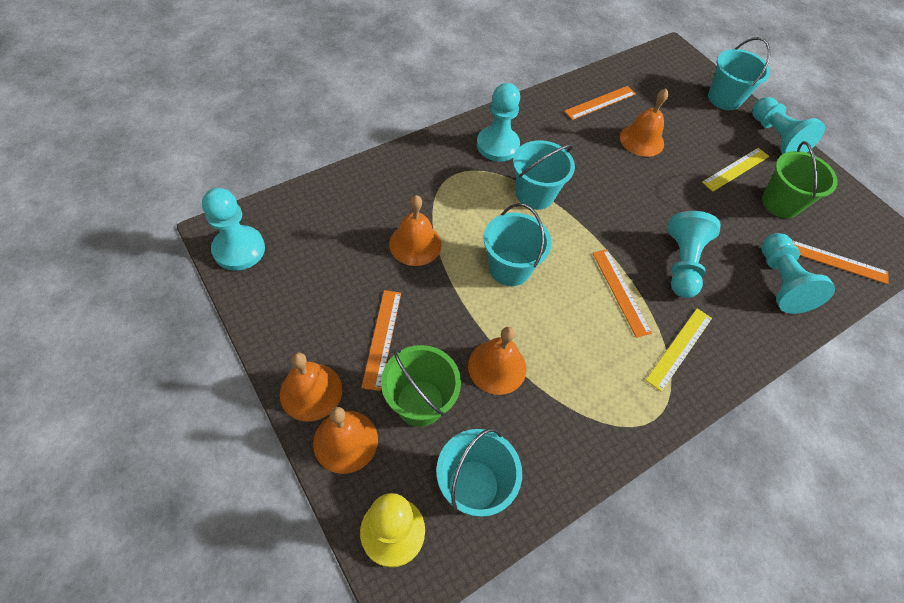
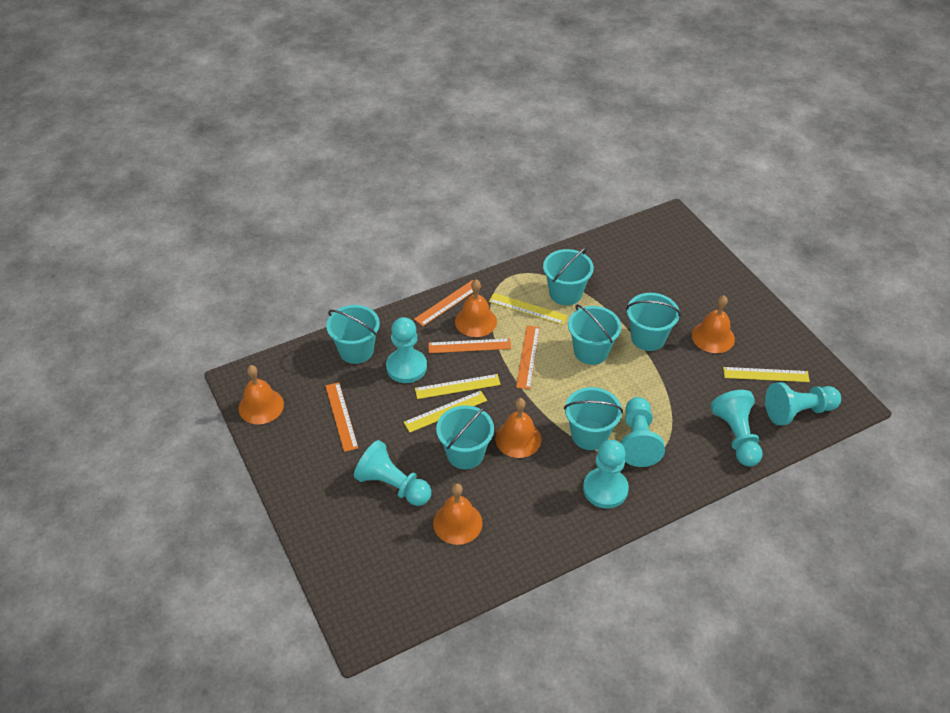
green bucket: 2 -> 0
turquoise bucket: 4 -> 6
turquoise pawn: 5 -> 6
yellow pawn: 1 -> 0
yellow ruler: 2 -> 4

